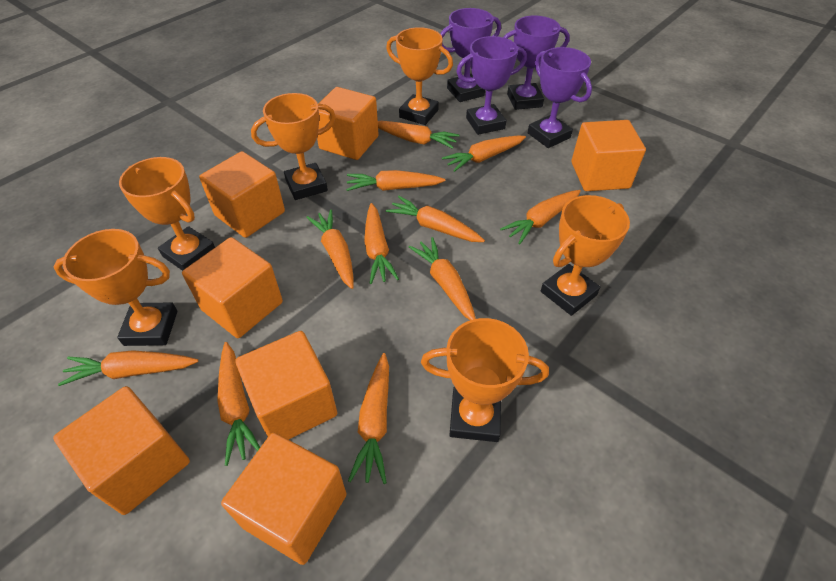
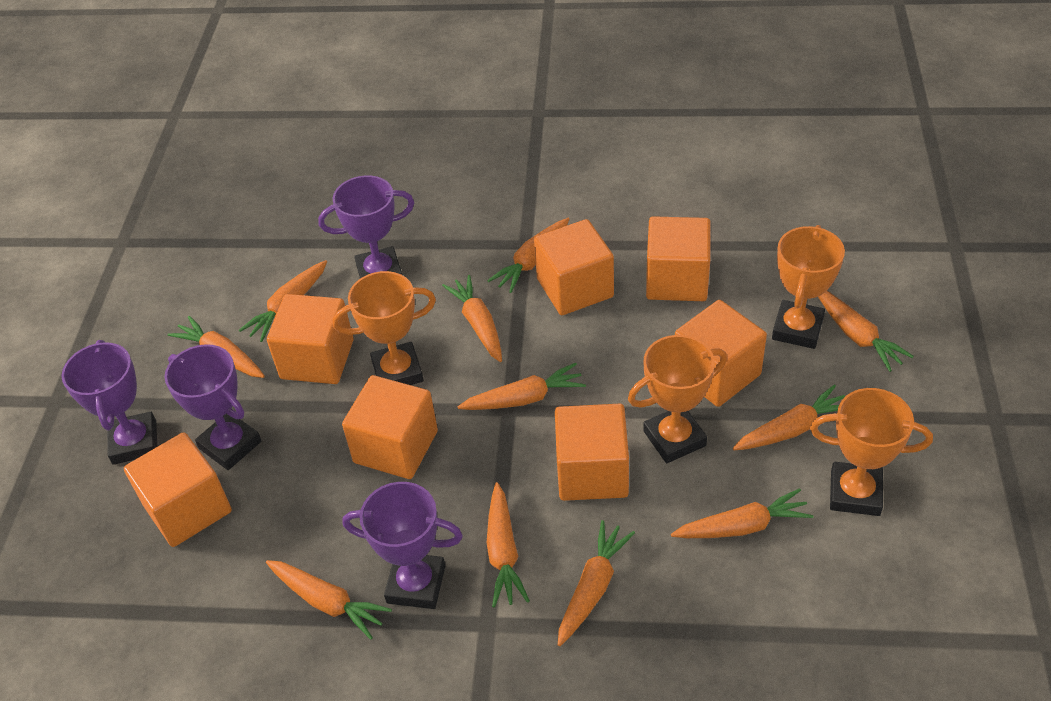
orange trophy: 6 -> 4

